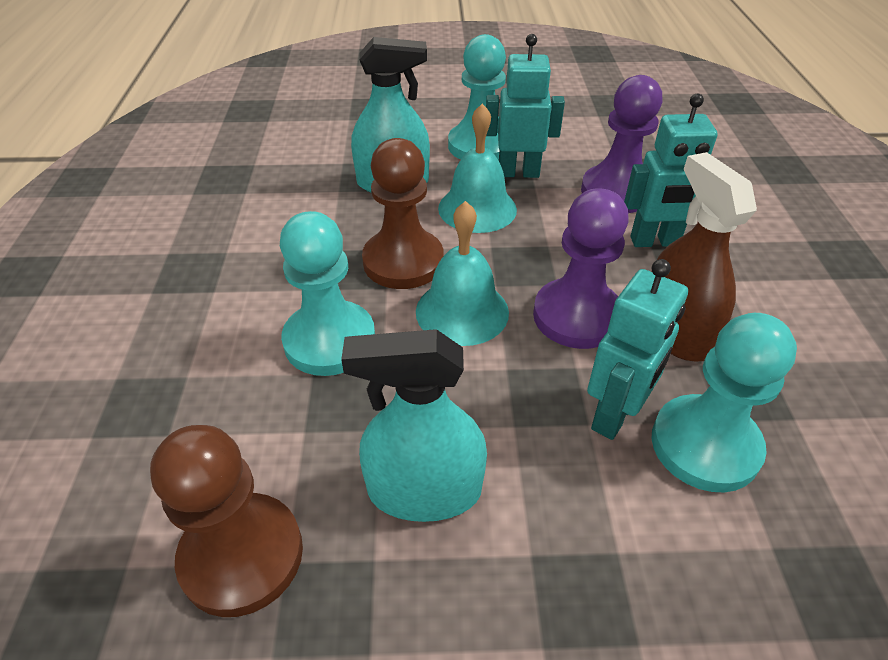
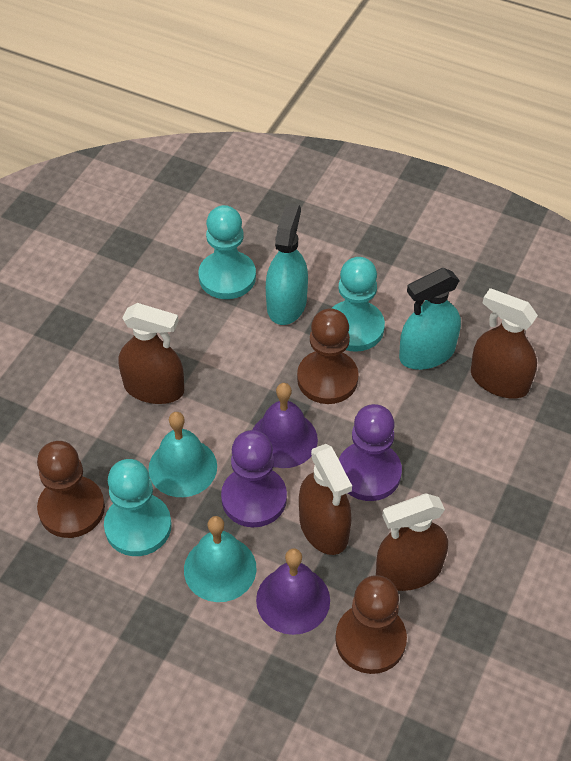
brown pawn: 2 -> 3
brown spray bottle: 1 -> 4
purple bell: 0 -> 2
turquoise robot: 3 -> 0

